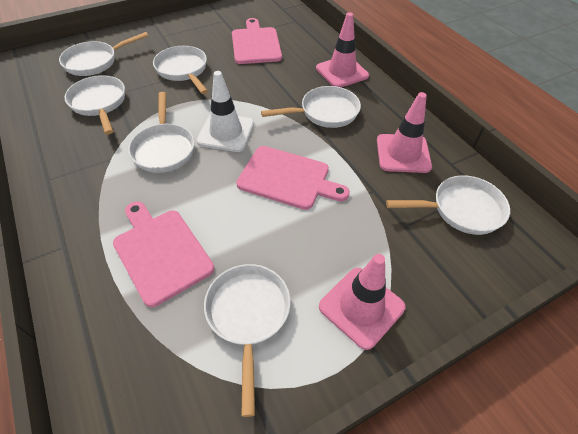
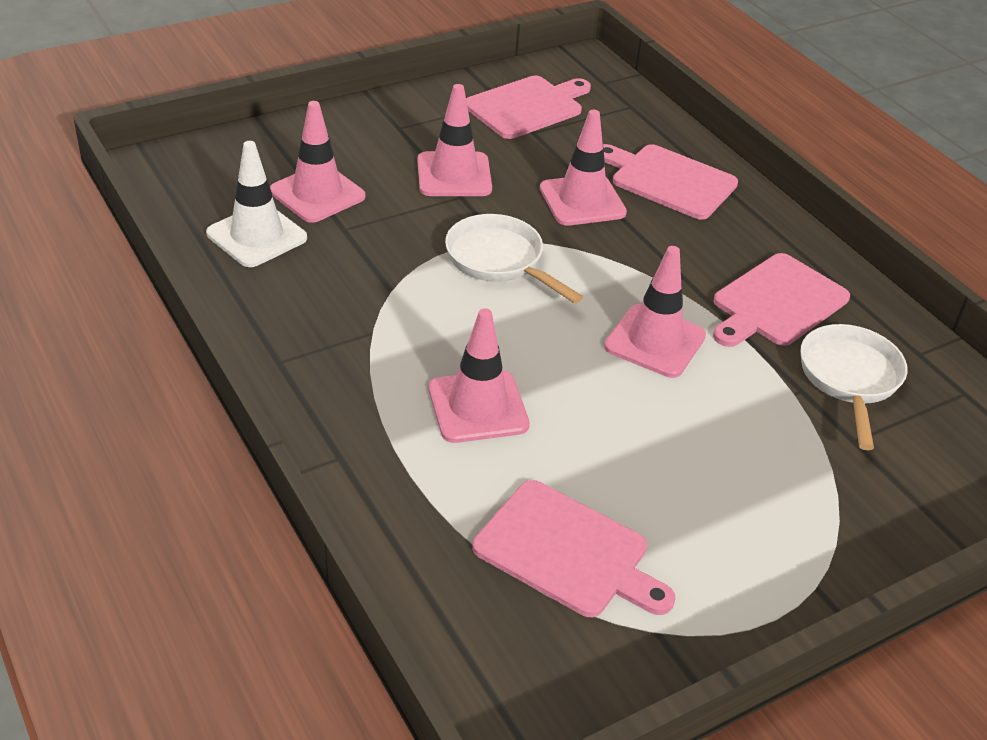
pink cutting board: 3 -> 4
pink traffic cone: 3 -> 5
white pan: 7 -> 2

